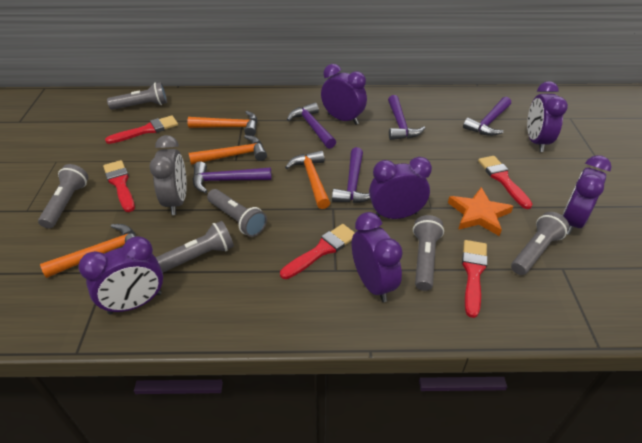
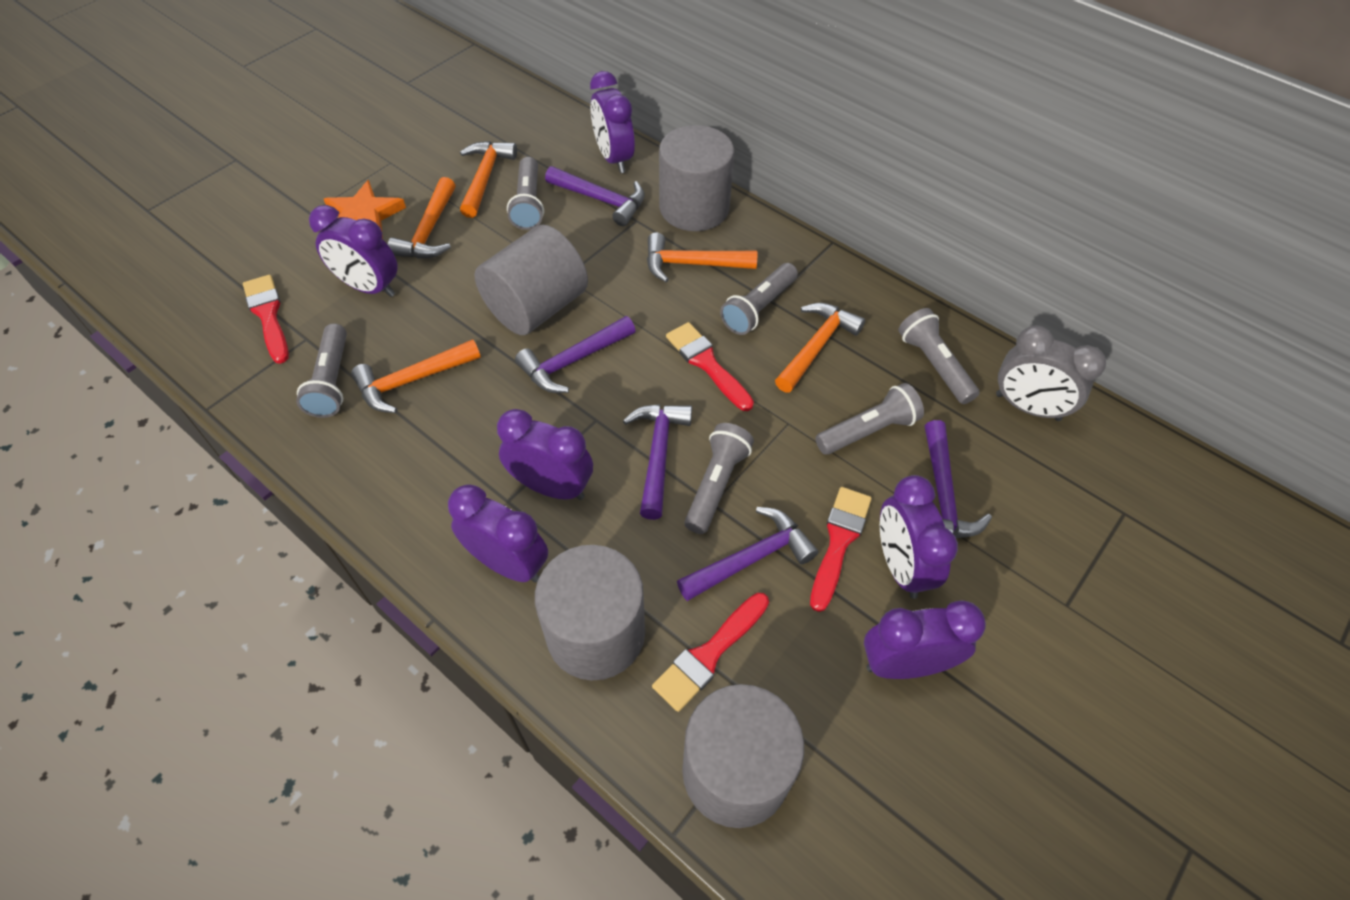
grey cylinder: 0 -> 4
orange hammer: 4 -> 5
red brush: 5 -> 4

